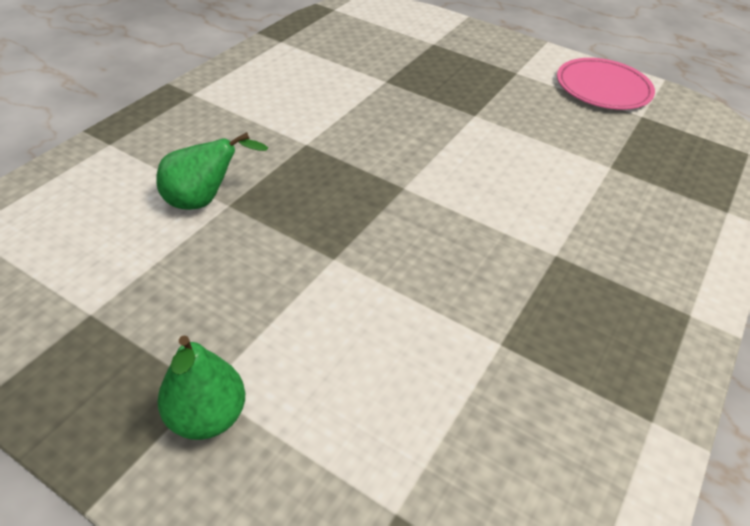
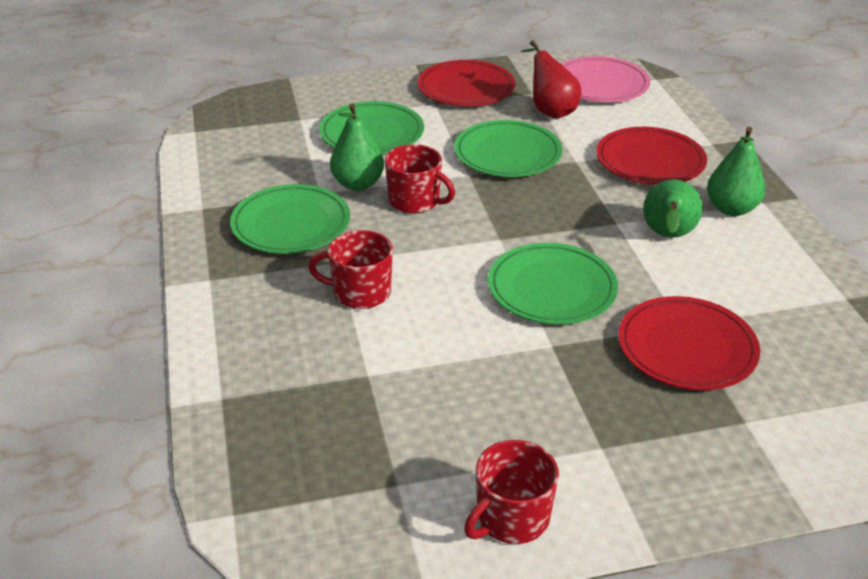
green pear: 2 -> 3
green plate: 0 -> 4
red mug: 0 -> 3
red pear: 0 -> 1
red plate: 0 -> 3

